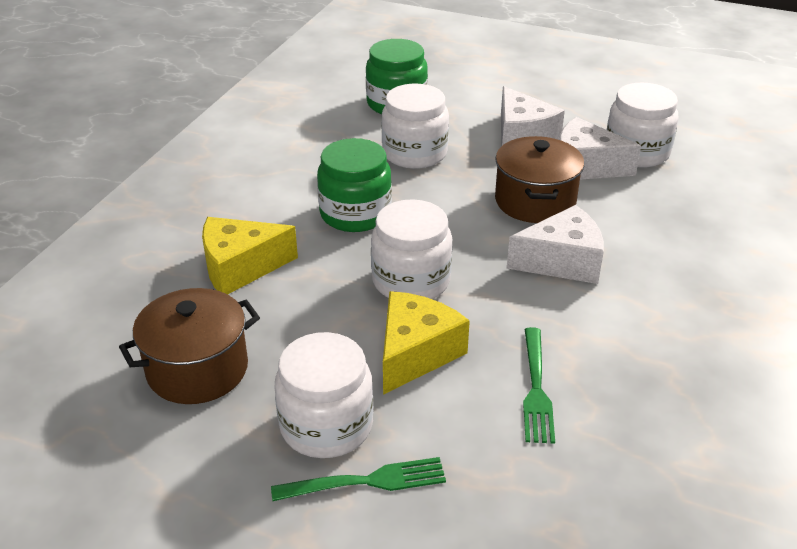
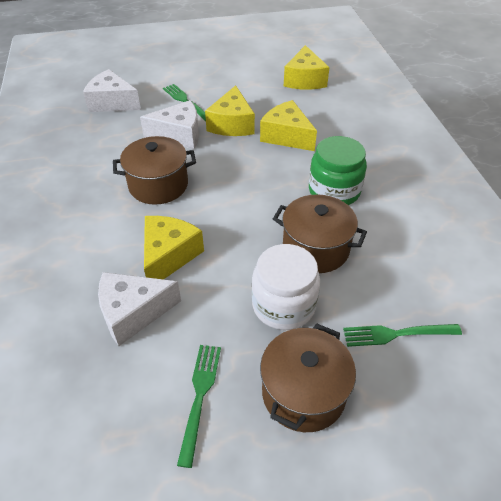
brown pot: 2 -> 3
green fork: 2 -> 3
green jar: 2 -> 1
white jar: 4 -> 1
yellow cheese: 2 -> 4

